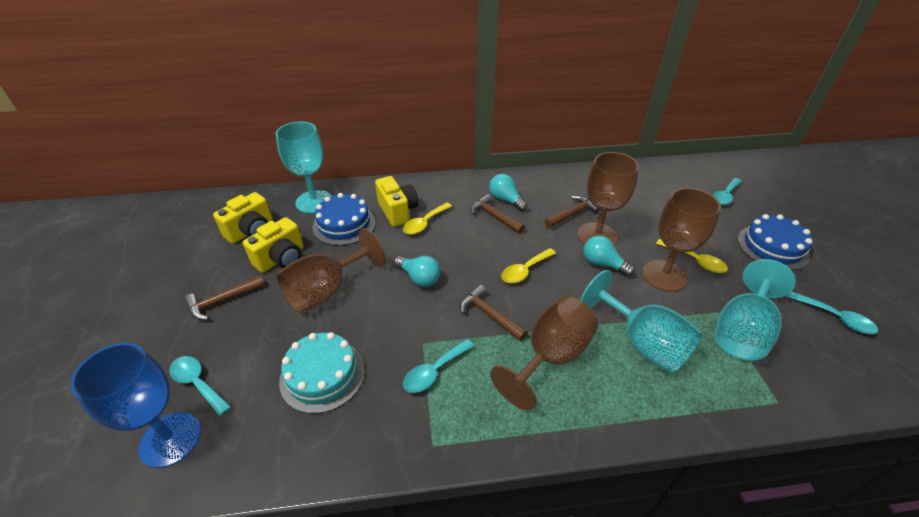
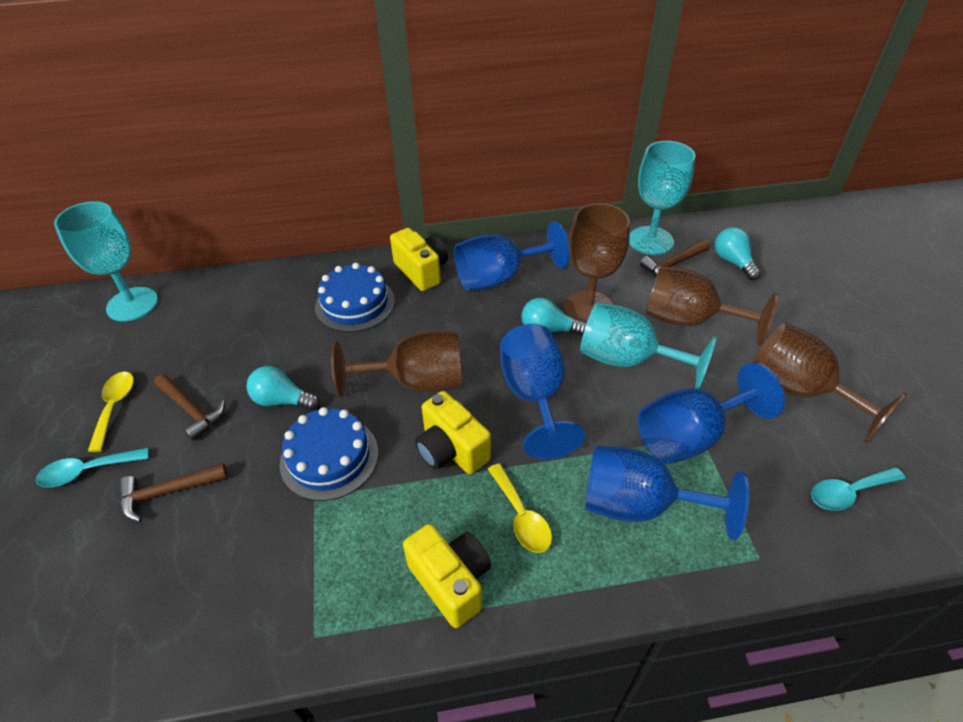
blue goblet: 1 -> 4
brown hammer: 4 -> 3
turquoise cake: 1 -> 0
turquoise spoon: 4 -> 2
yellow spoon: 3 -> 2

